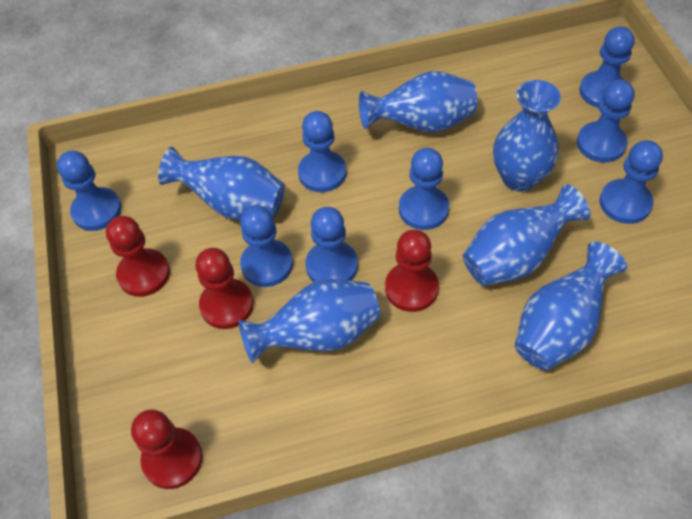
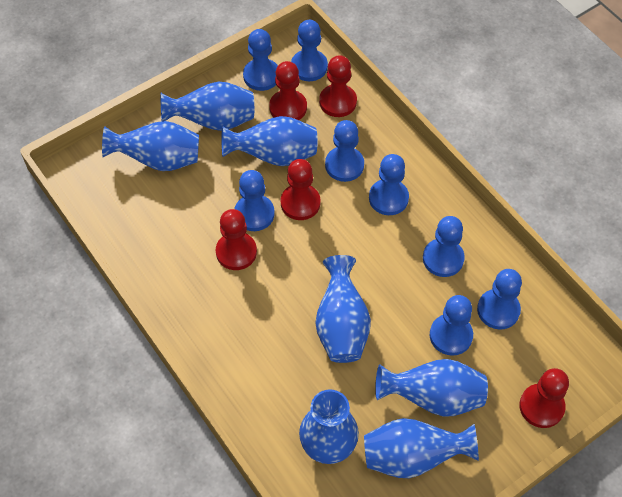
blue vase: 6 -> 7
red pawn: 4 -> 5

